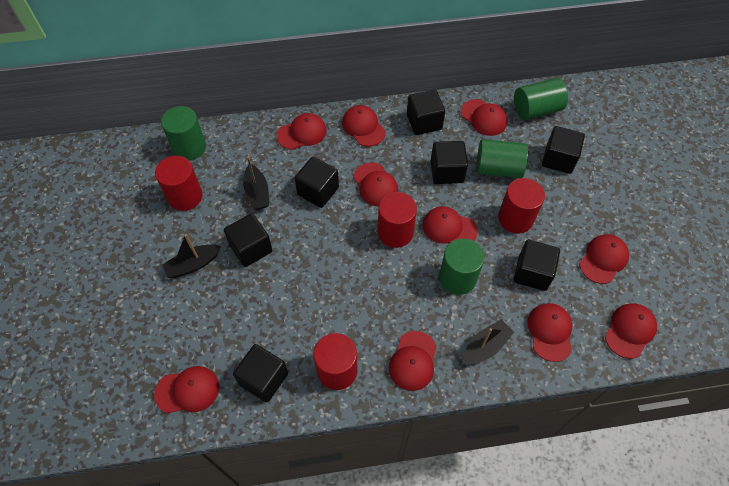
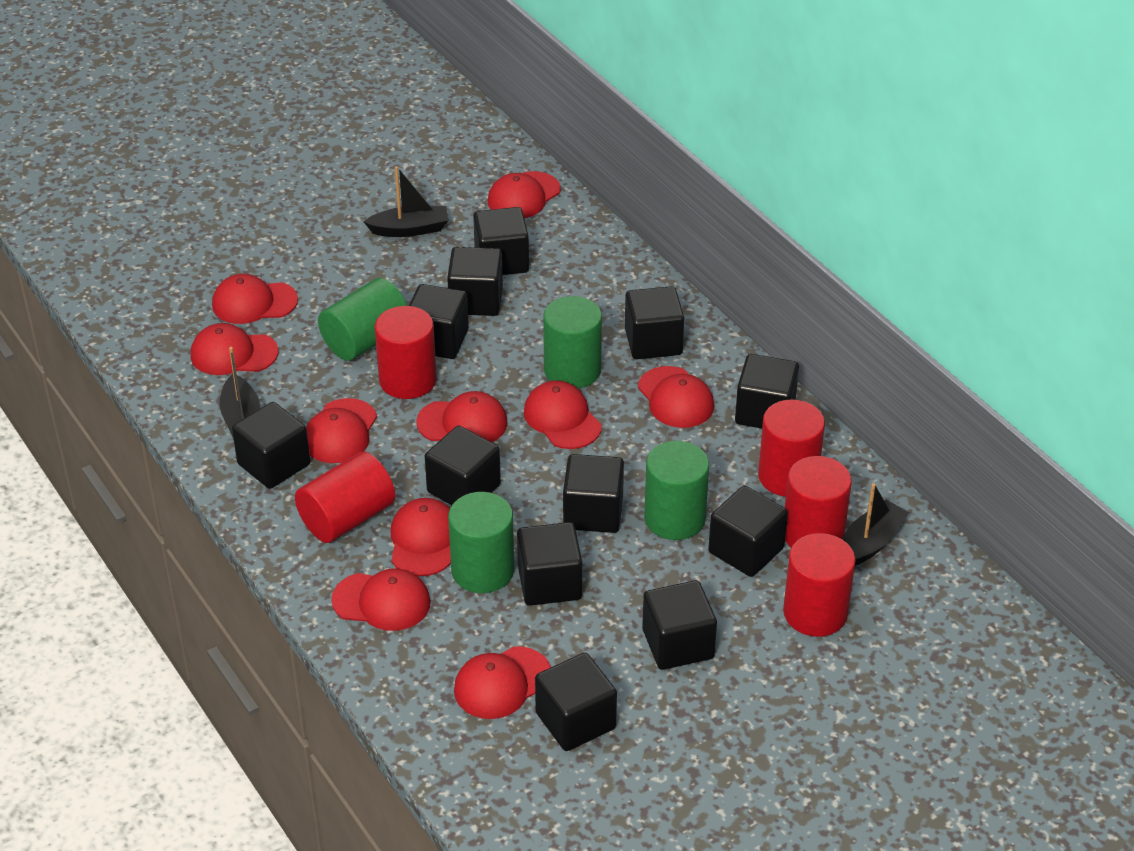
black cube: 7 -> 12
red cylinder: 4 -> 5

